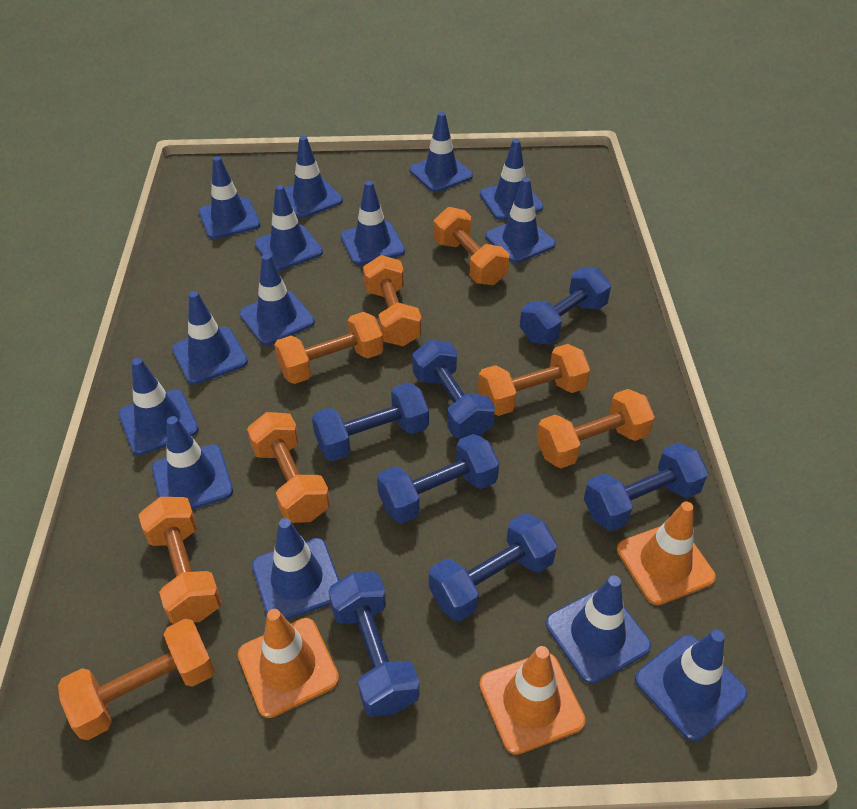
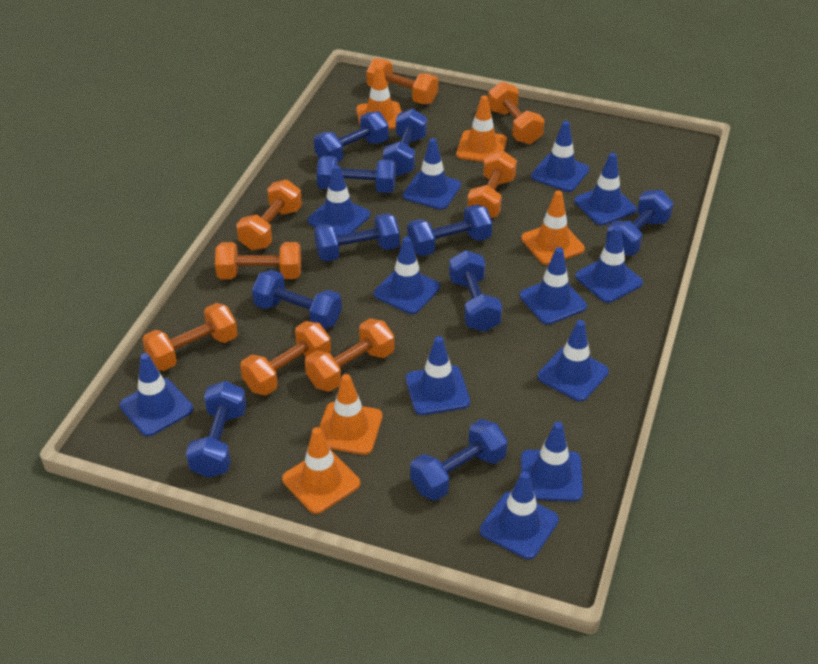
blue dumbbell: 7 -> 10
blue traffic cone: 14 -> 12
orange traffic cone: 3 -> 5

